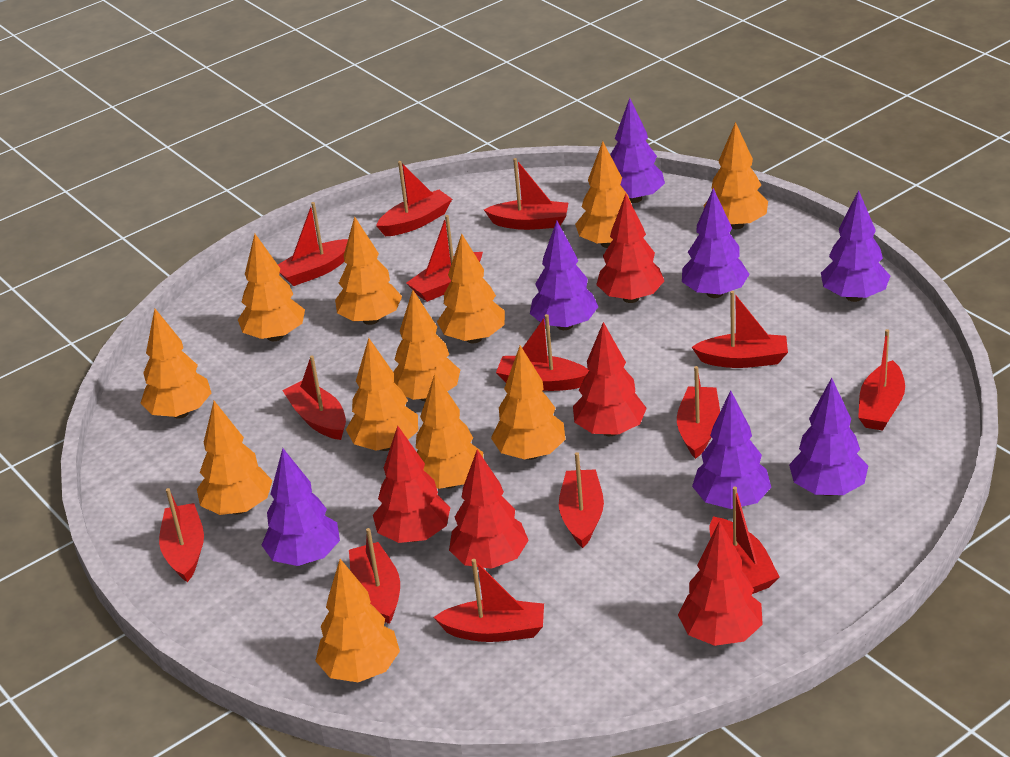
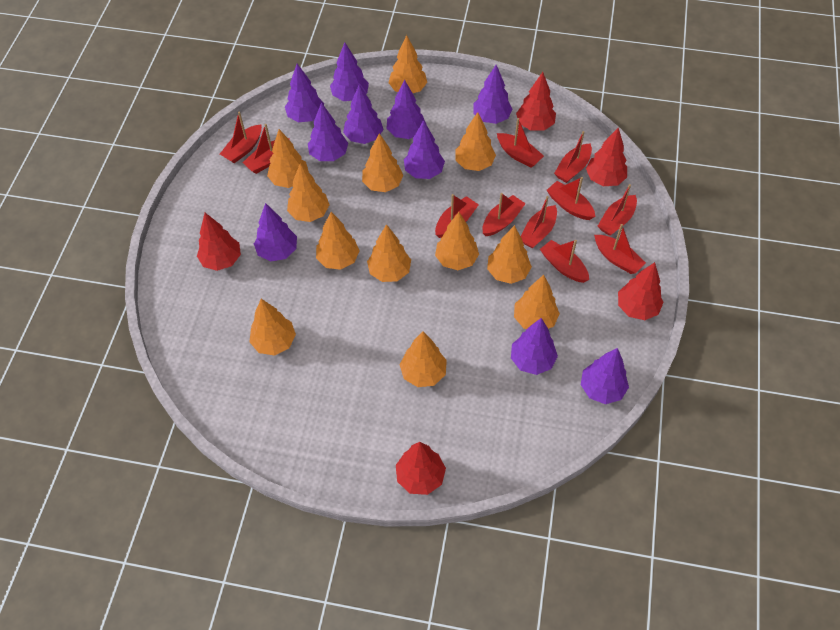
purple tree: 7 -> 10
red boat: 14 -> 11

